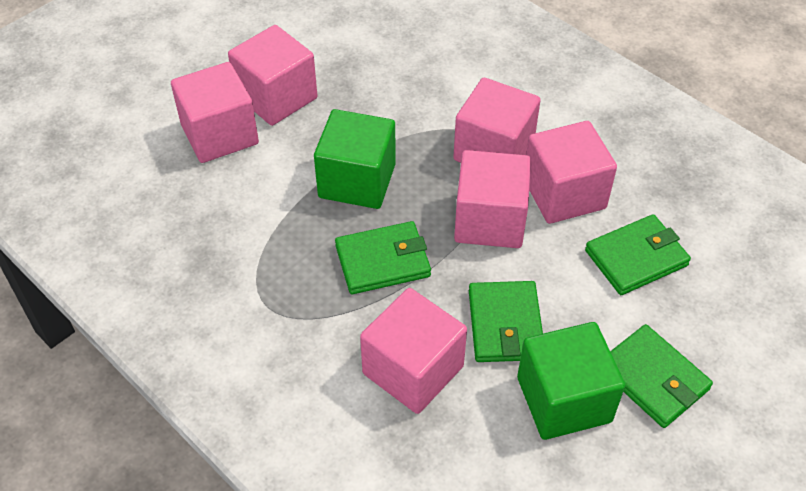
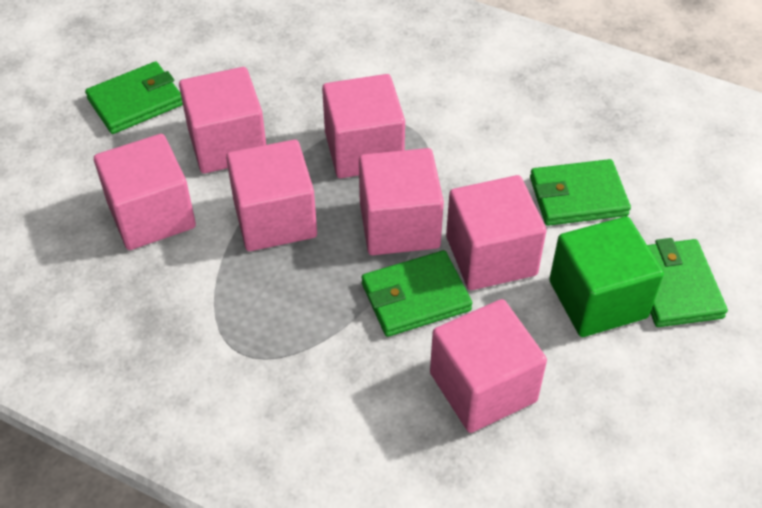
green cube: 2 -> 1
pink cube: 6 -> 7

